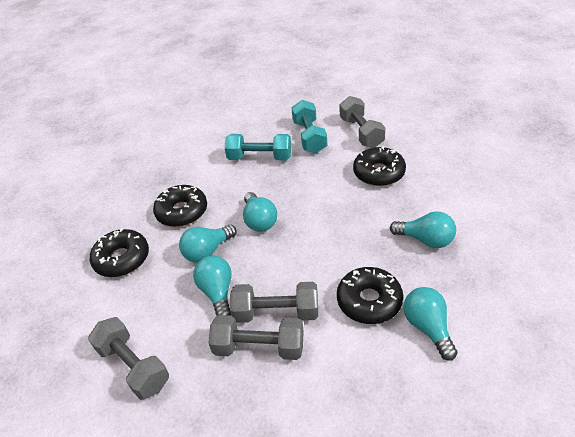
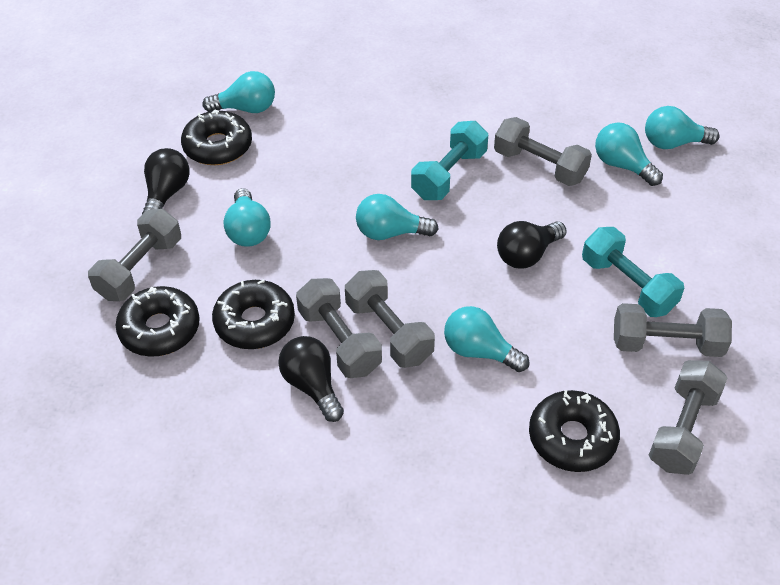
black light bulb: 0 -> 3
grey dumbbell: 4 -> 6
turquoise light bulb: 5 -> 6

